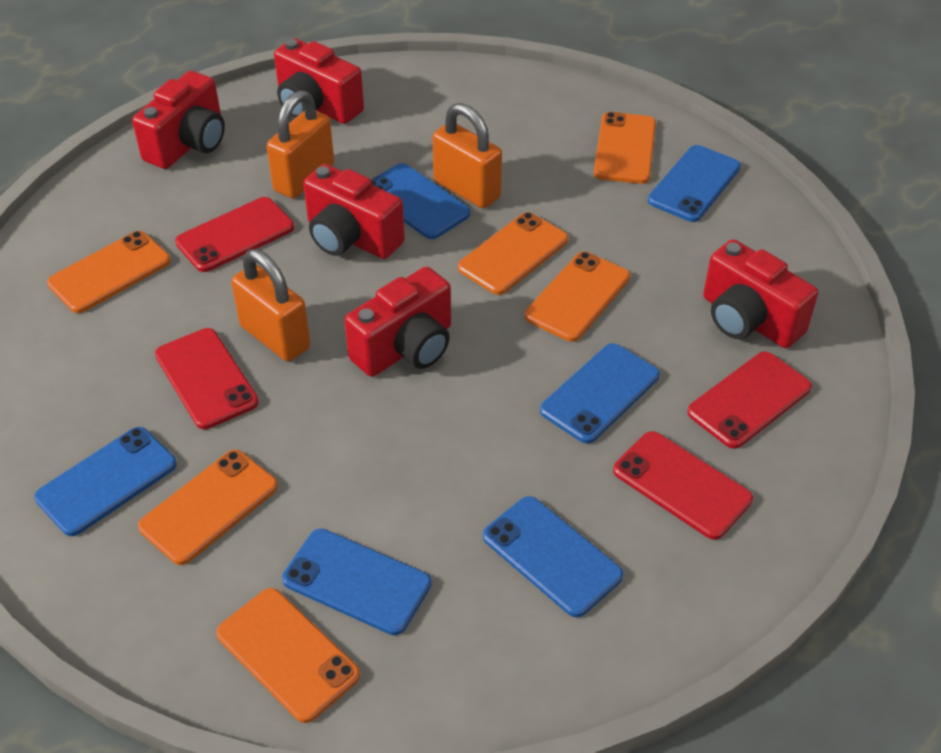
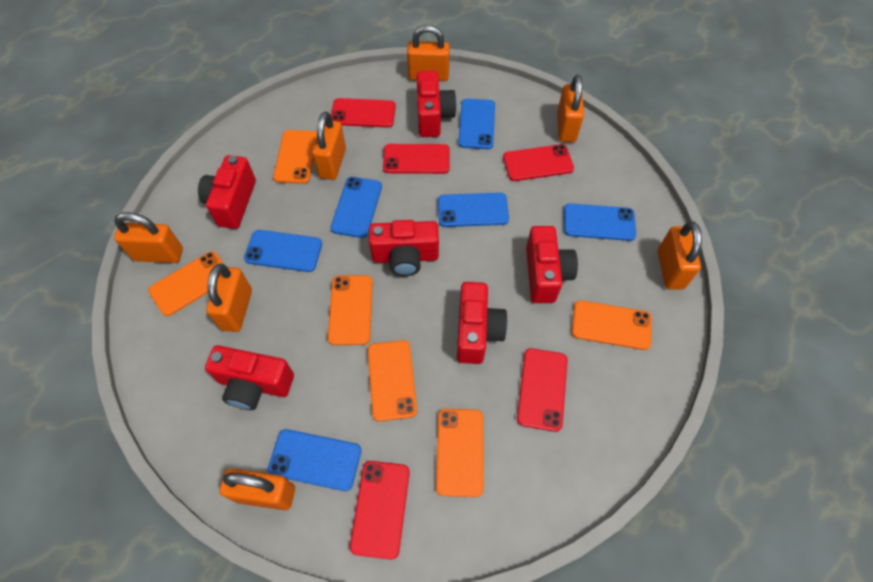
orange padlock: 3 -> 7
red camera: 5 -> 6
red phone: 4 -> 5

